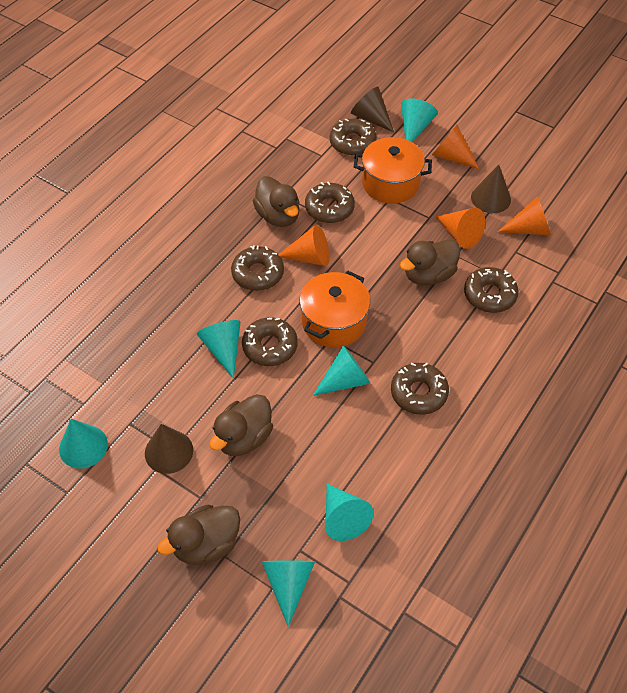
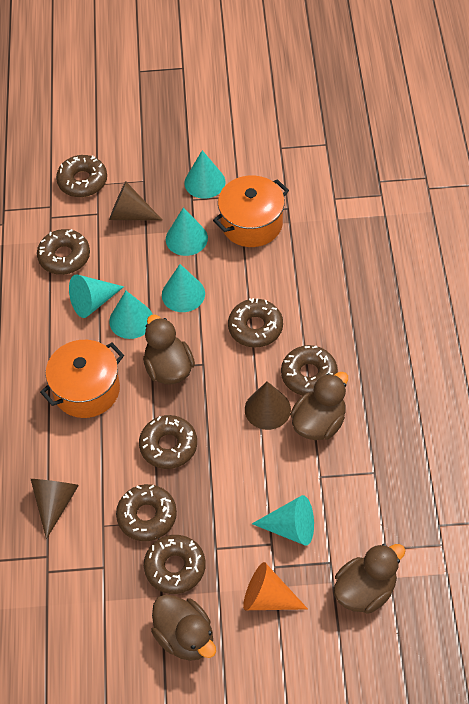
brown donut: 6 -> 7
orange cone: 4 -> 1

